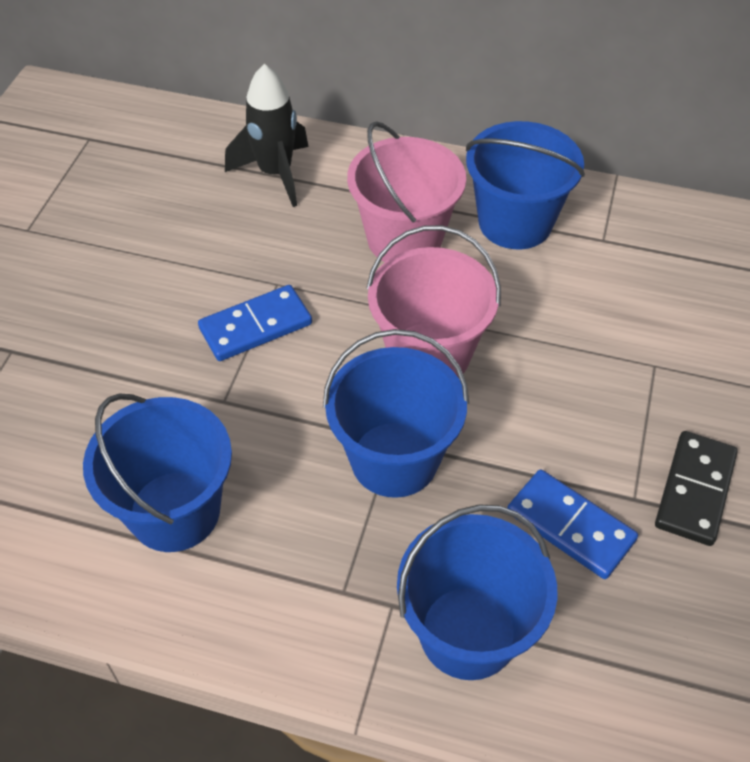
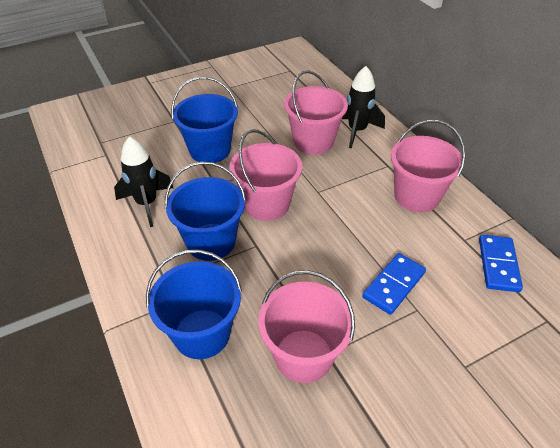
black domino: 1 -> 0
black rocket: 1 -> 2
blue bucket: 4 -> 3
pink bucket: 2 -> 4

